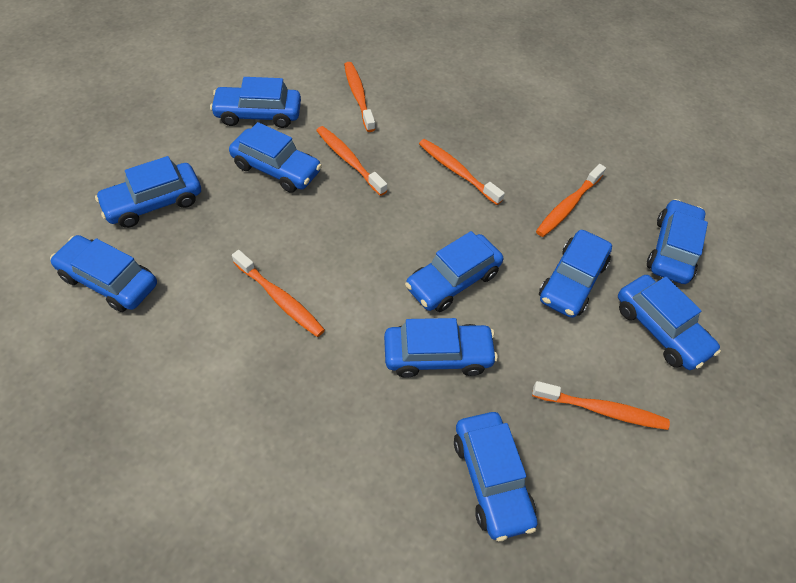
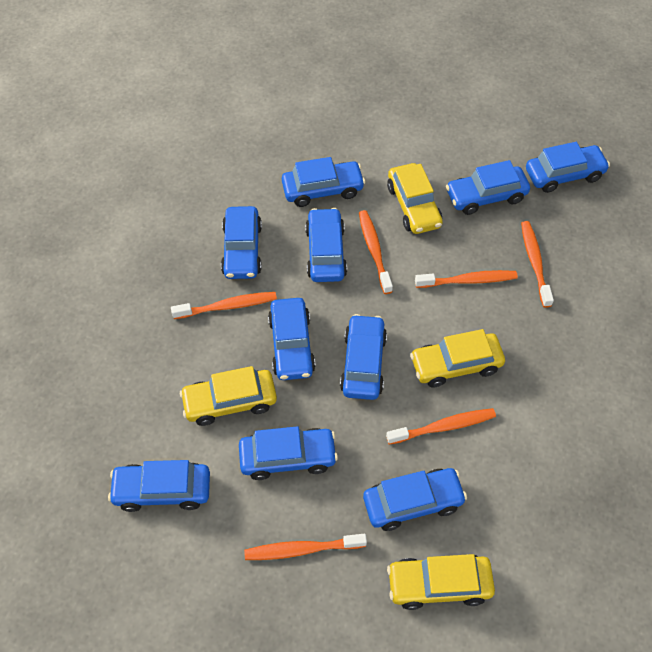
yellow car: 0 -> 4

